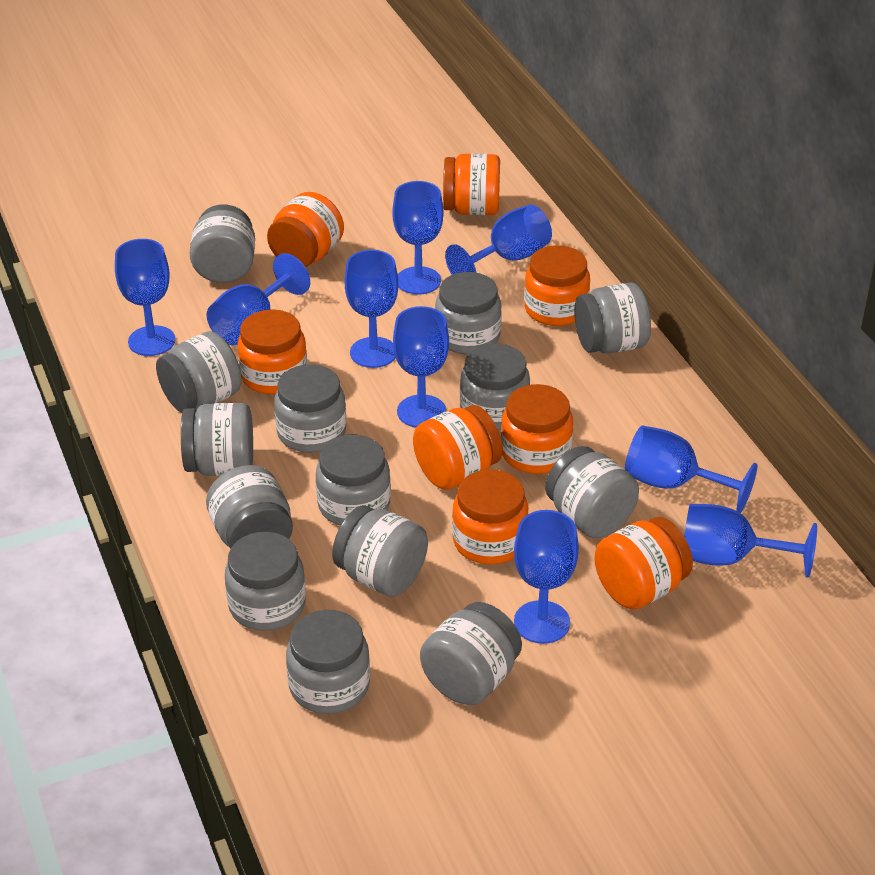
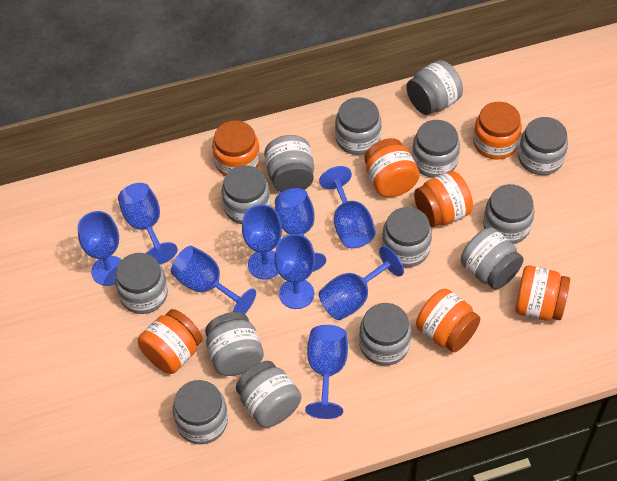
orange jar: 8 -> 7

